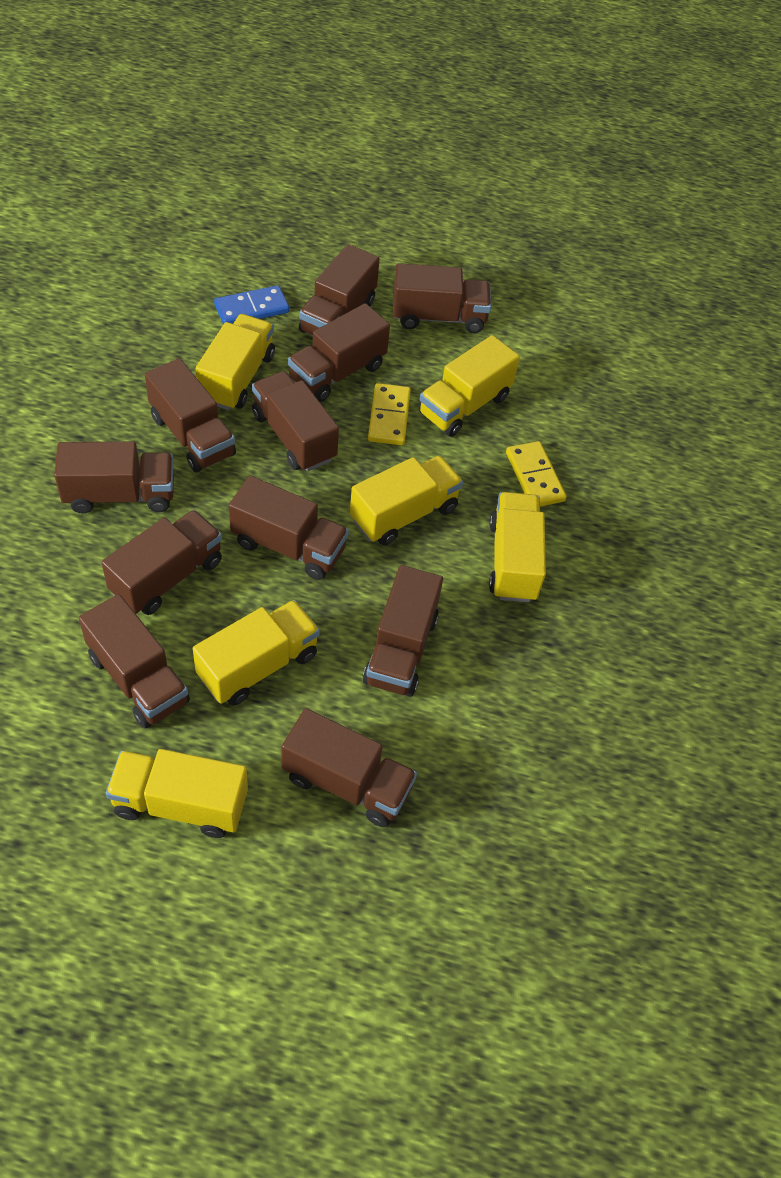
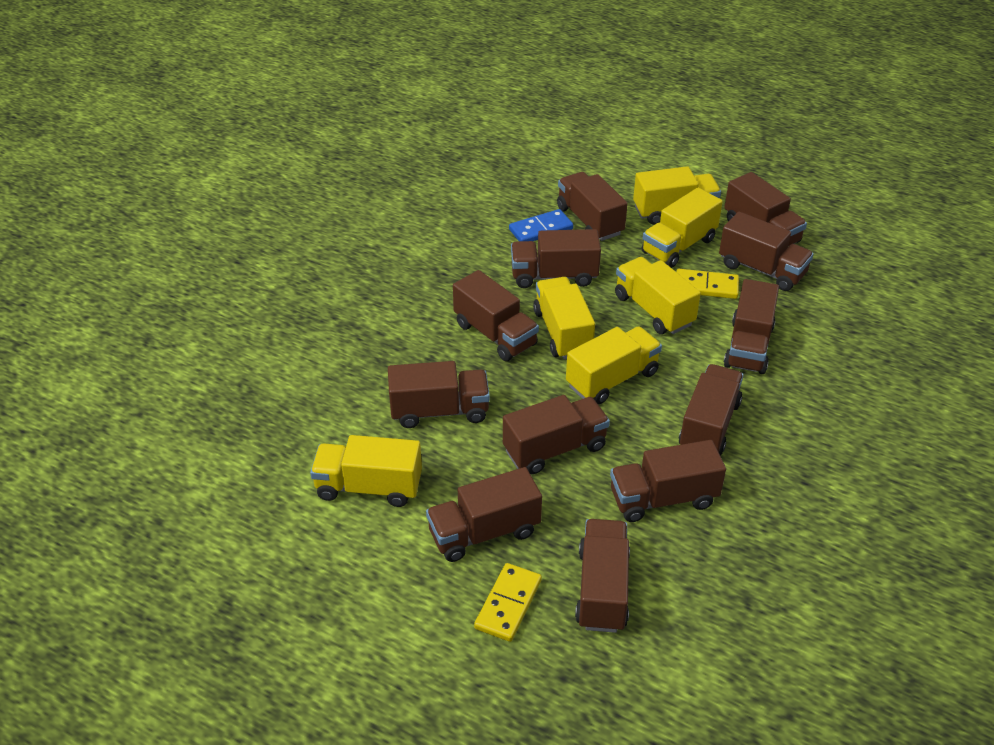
brown truck: 11 -> 12

